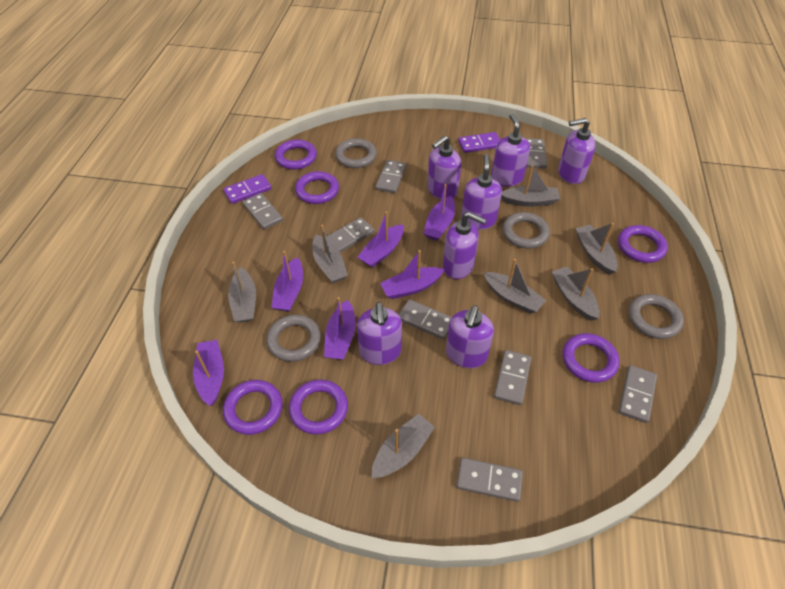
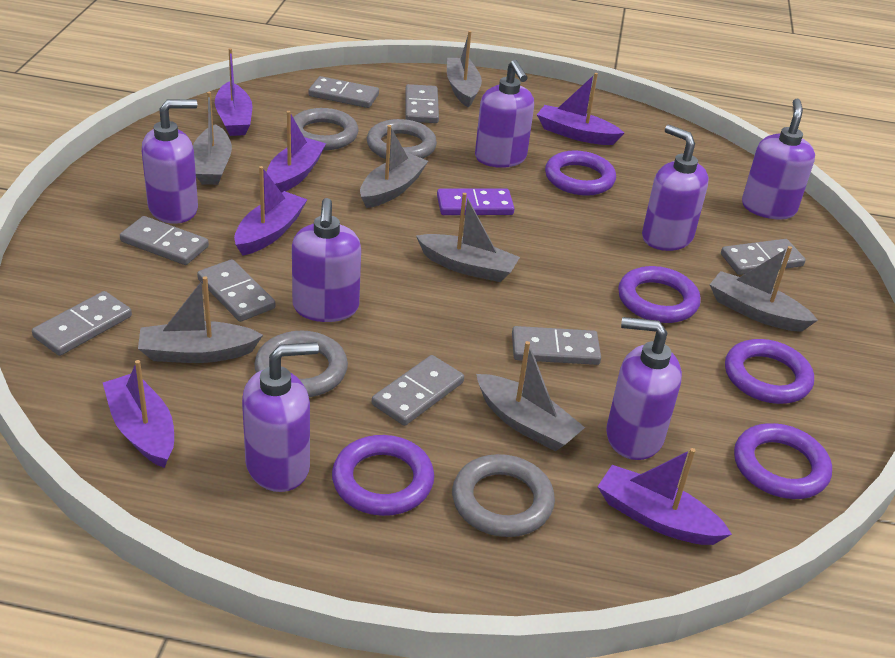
purple domino: 2 -> 1
purple ring: 6 -> 5

